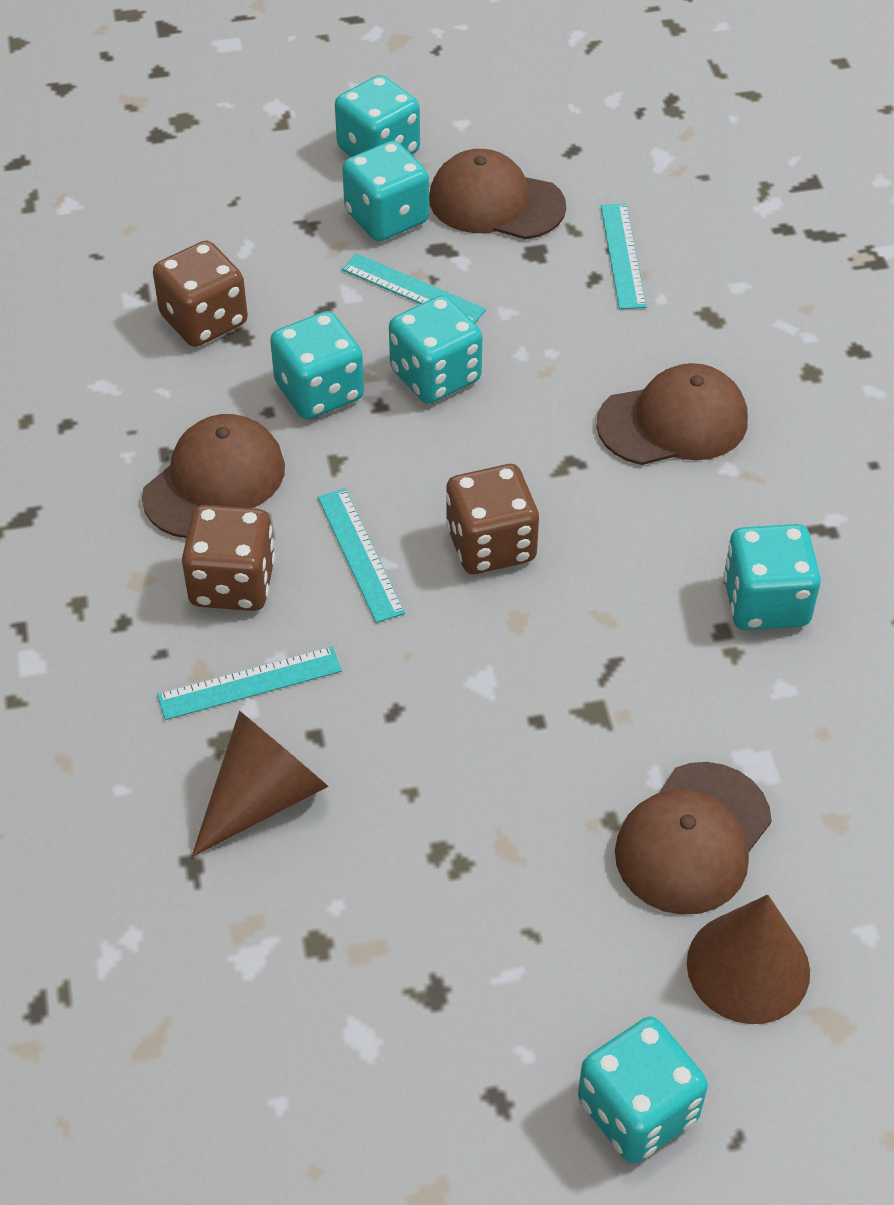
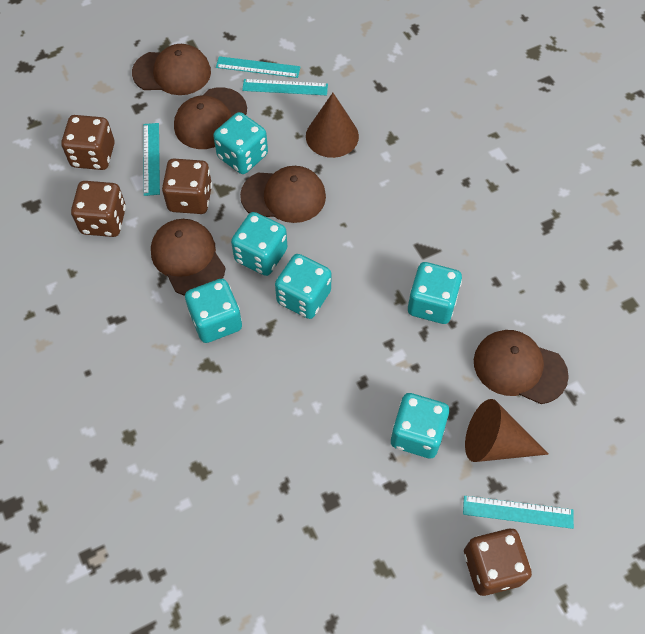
brown cap: 4 -> 5
brown dice: 3 -> 4

